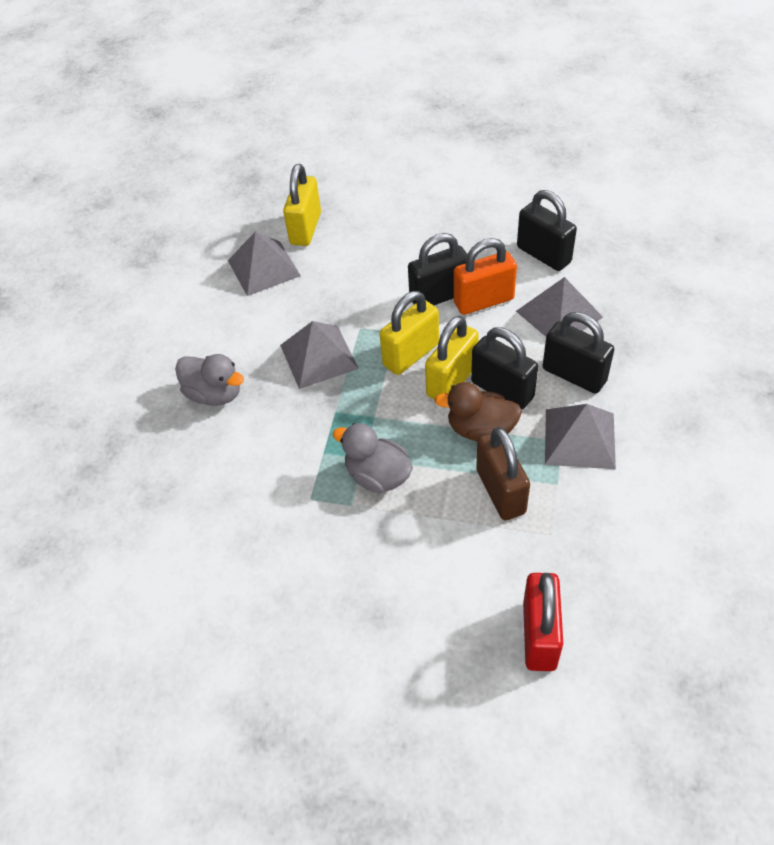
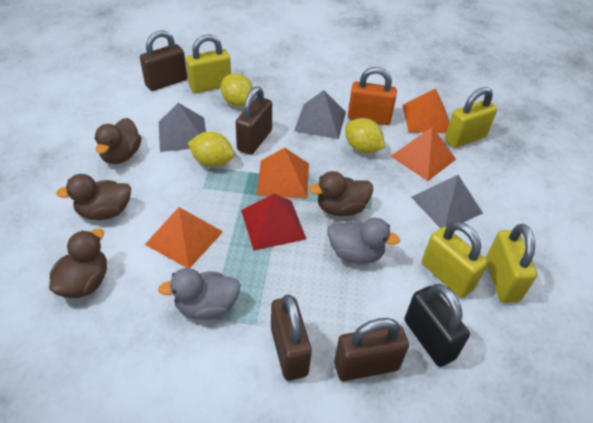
black padlock: 4 -> 1
brown duck: 1 -> 4
brown padlock: 1 -> 4
grey pyramid: 4 -> 3
orange pyramid: 0 -> 4
red padlock: 1 -> 0
red pyramid: 0 -> 1
yellow lemon: 0 -> 3
yellow padlock: 3 -> 4

